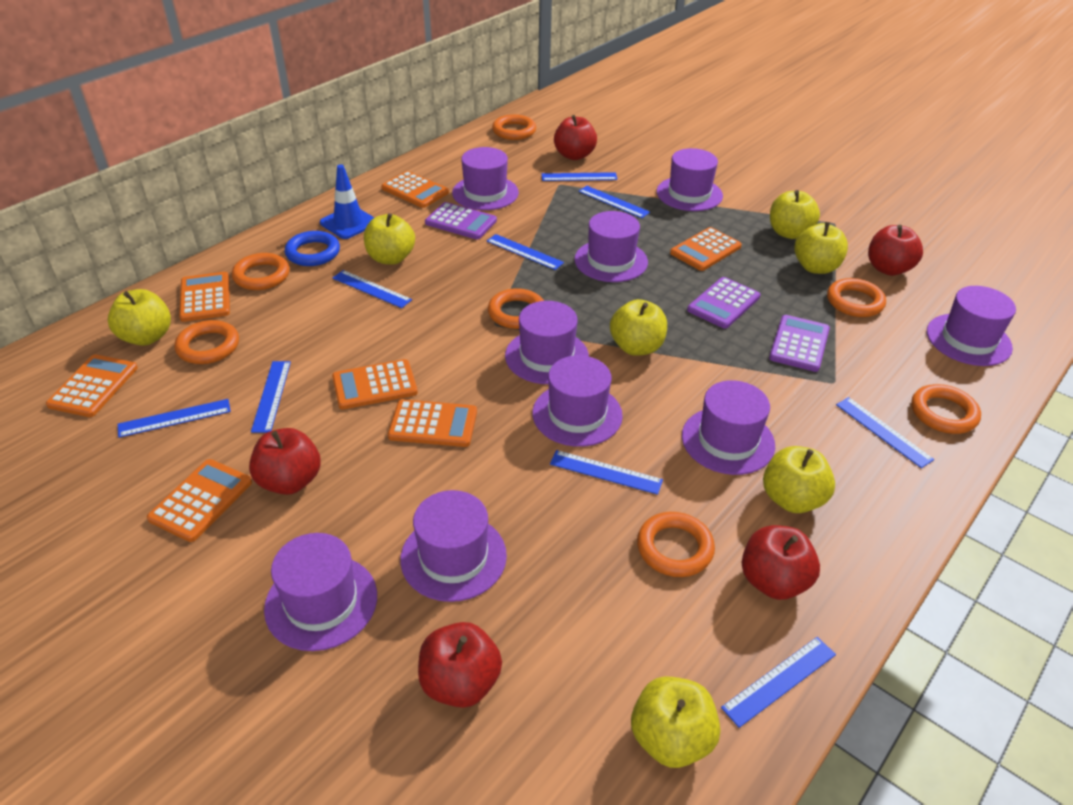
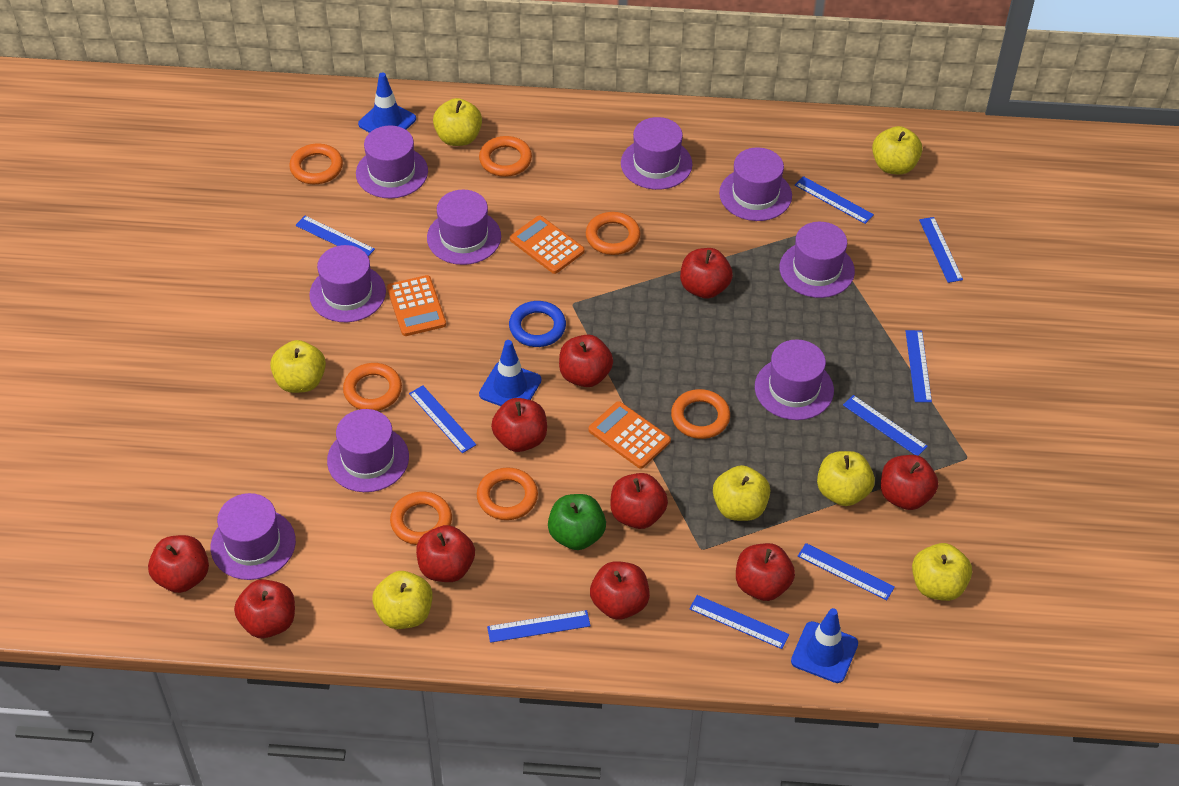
blue traffic cone: 1 -> 3
green apple: 0 -> 1
orange calculator: 7 -> 3
purple calculator: 3 -> 0
red apple: 5 -> 10

